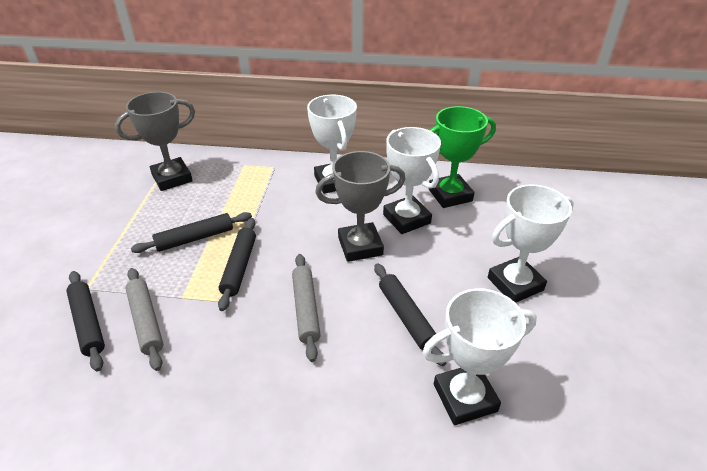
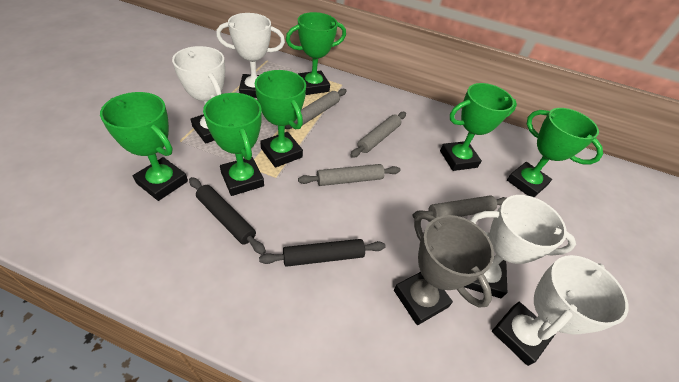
black rolling pin: 4 -> 2
green trophy: 1 -> 6
grey rolling pin: 2 -> 4
grey trophy: 2 -> 1

